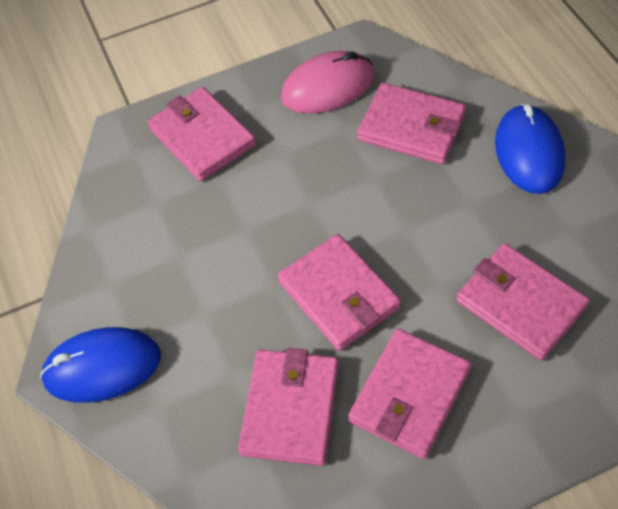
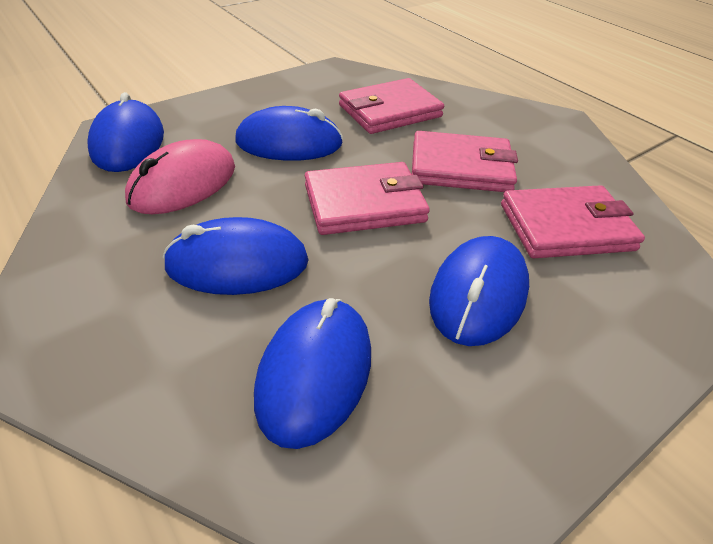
blue mouse: 2 -> 5
pink wallet: 6 -> 4

